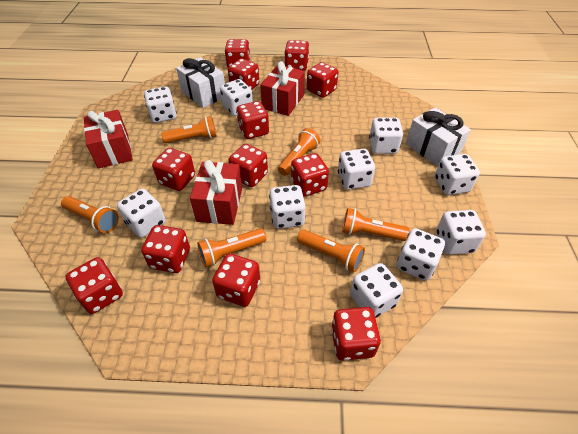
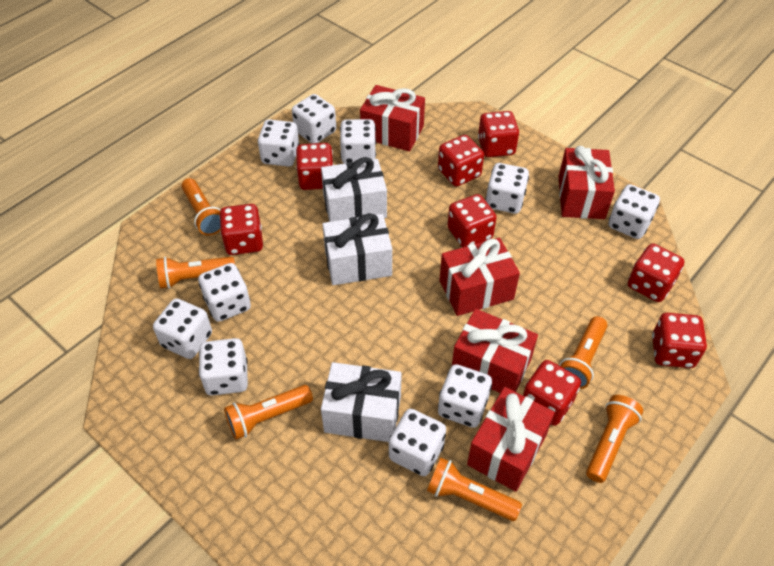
red dice: 12 -> 8
red gift: 3 -> 5
white gift: 2 -> 3

